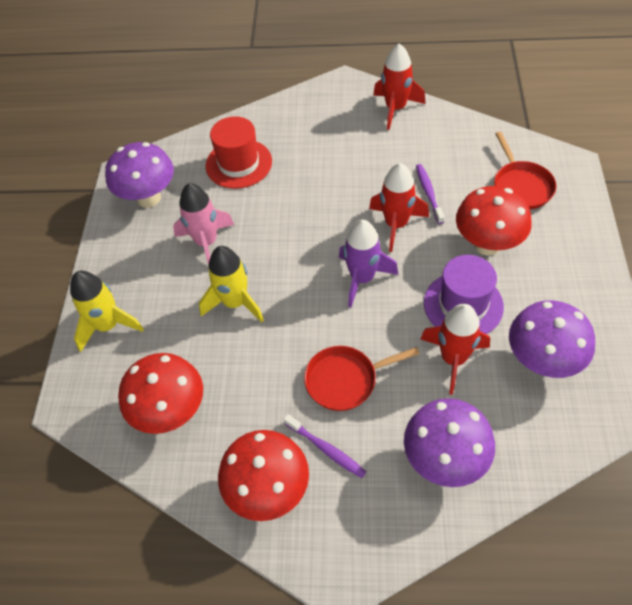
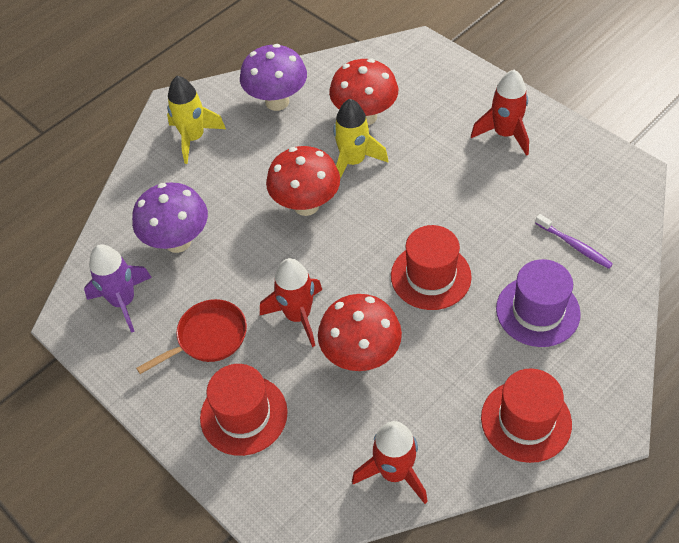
pink rocket: 1 -> 0
purple mushroom: 3 -> 2
purple toothbrush: 2 -> 1
red hat: 1 -> 3
red pan: 2 -> 1

